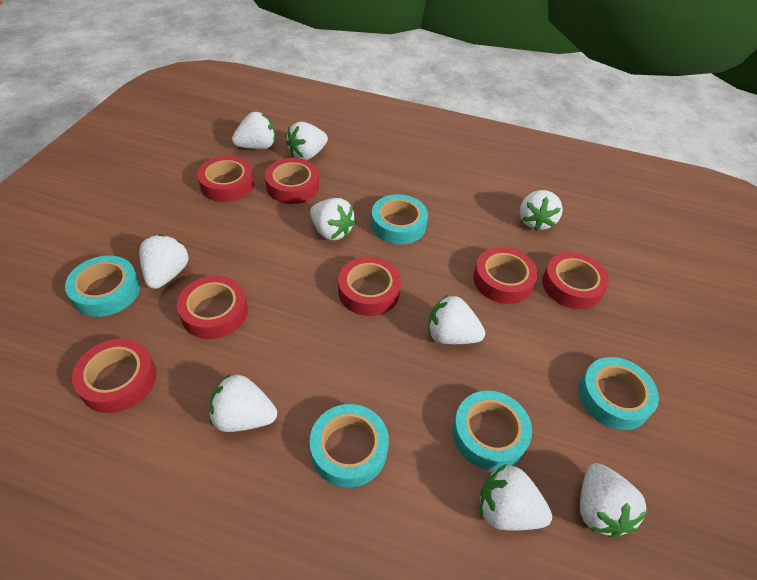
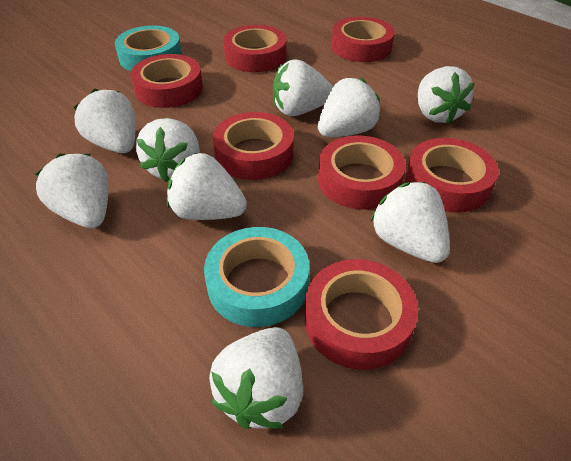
turquoise tape: 5 -> 2

